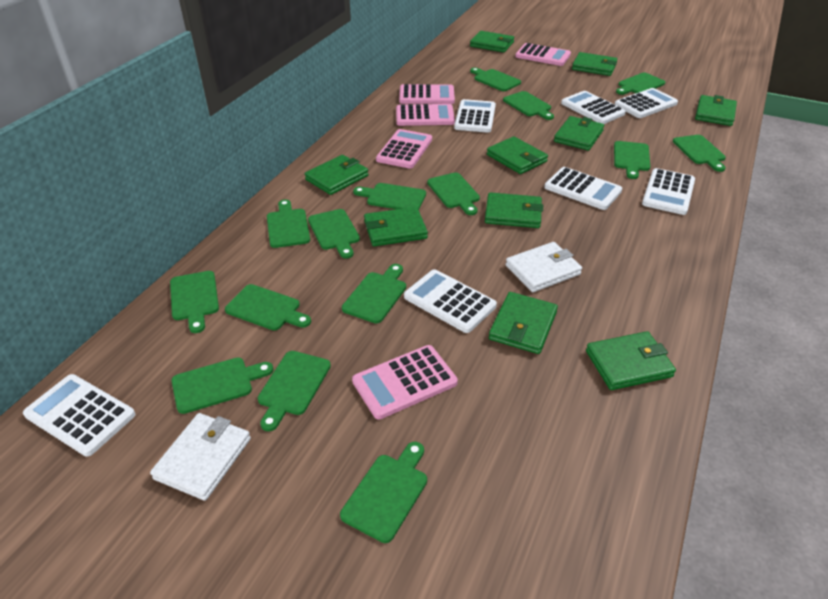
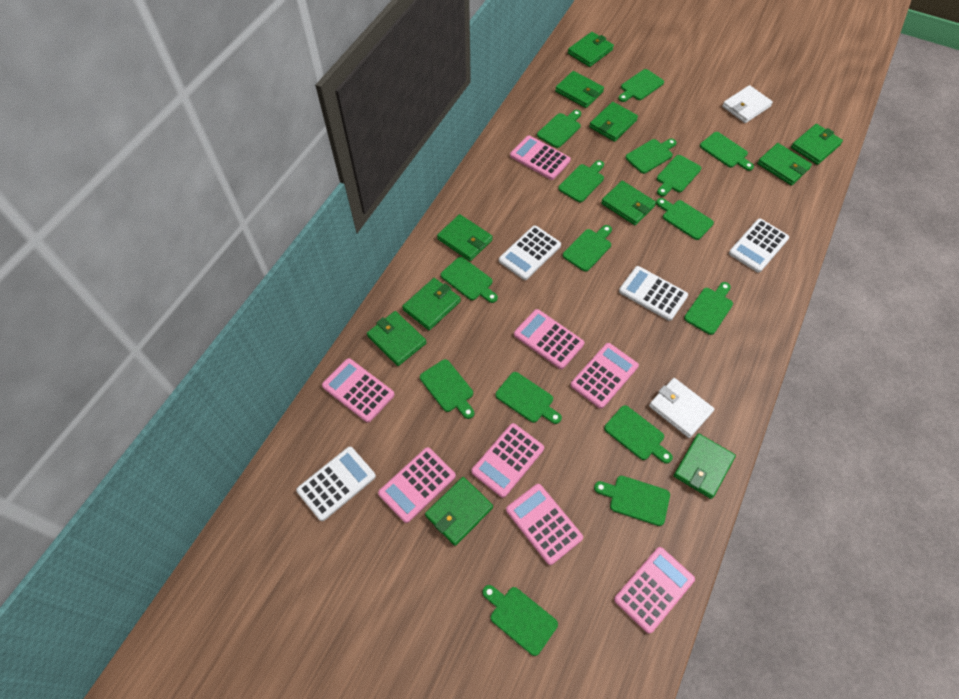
green wallet: 10 -> 11
pink calculator: 5 -> 8
white calculator: 7 -> 4

